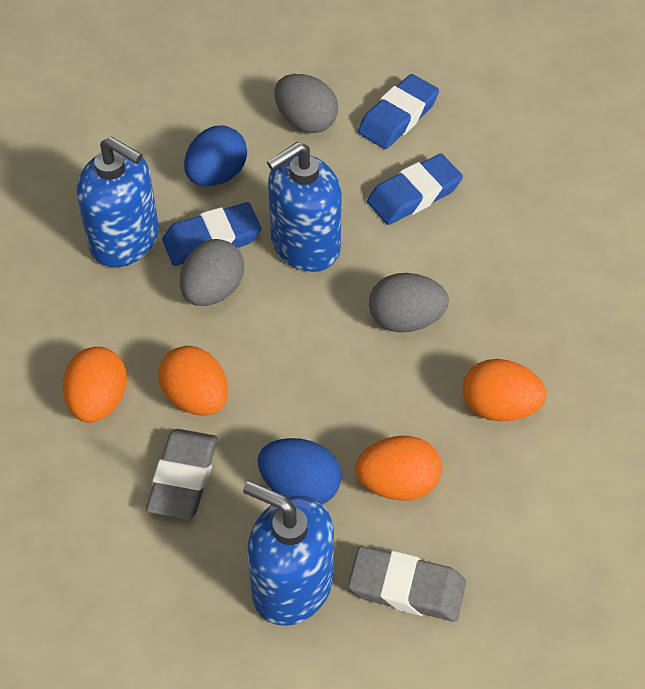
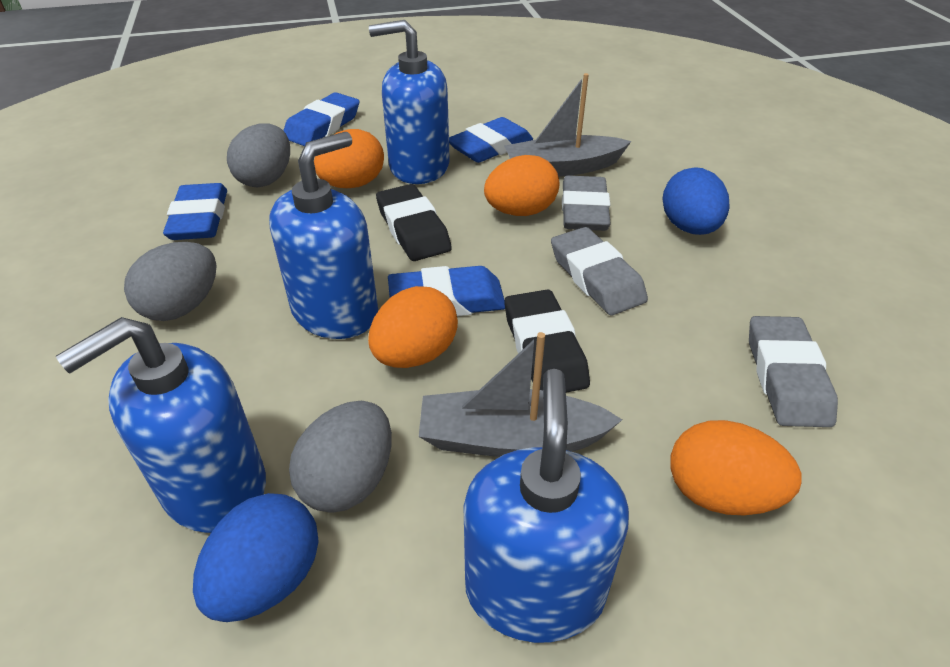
black eraser: 0 -> 2
blue eraser: 3 -> 4
blue soap dispenser: 3 -> 4
grey boat: 0 -> 2
grey eraser: 2 -> 3

